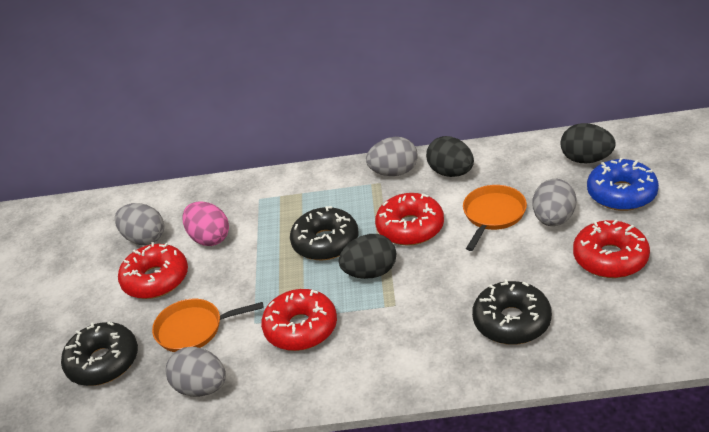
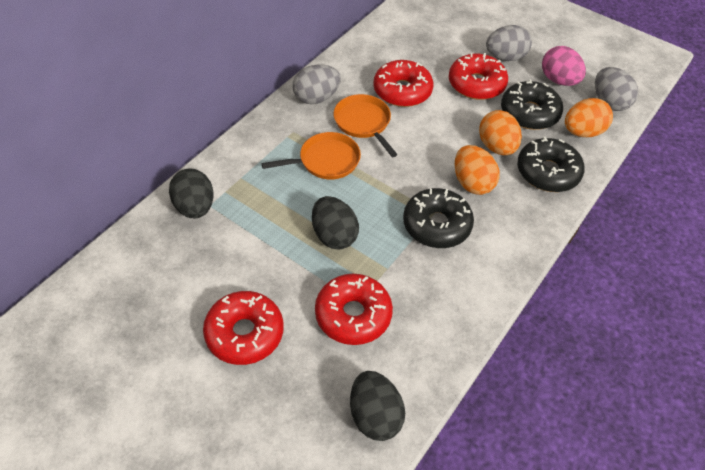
blue donut: 1 -> 0
grey egg: 4 -> 3
orange egg: 0 -> 3

